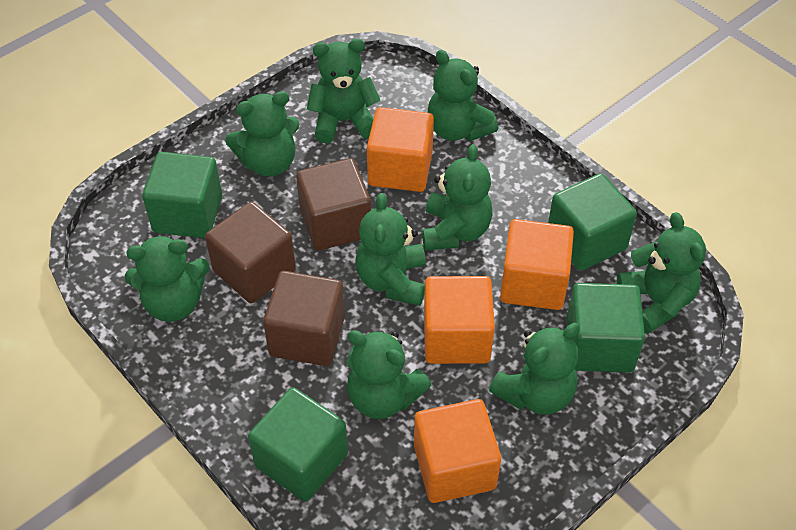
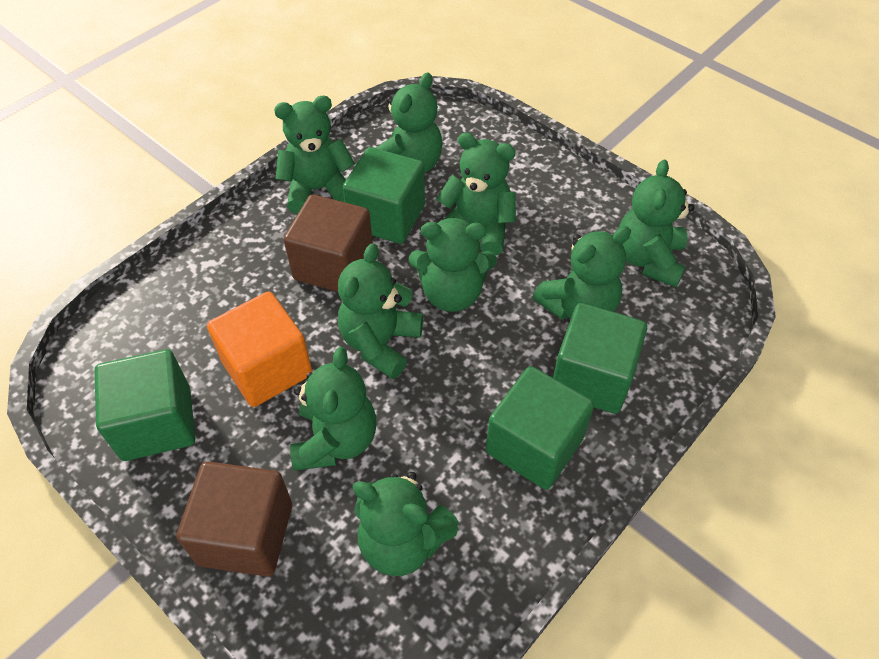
brown cube: 3 -> 2
orange cube: 4 -> 1

